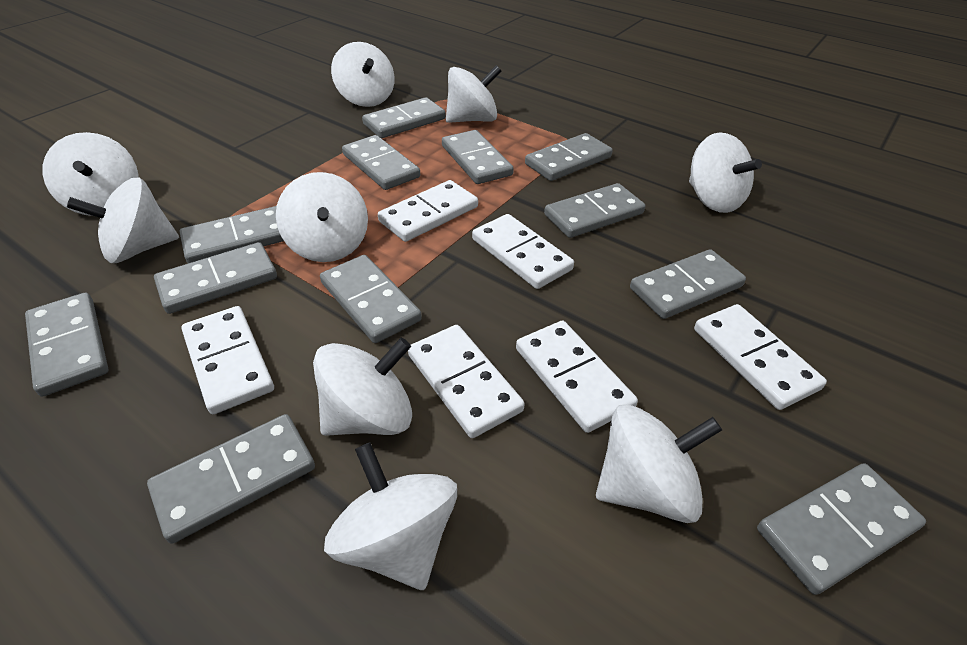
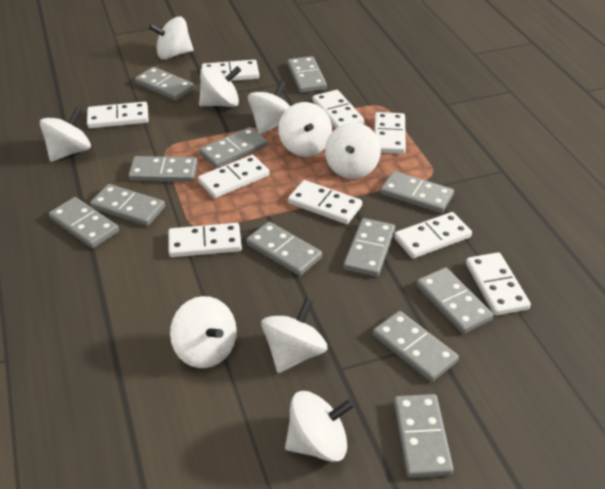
white domino: 6 -> 9

